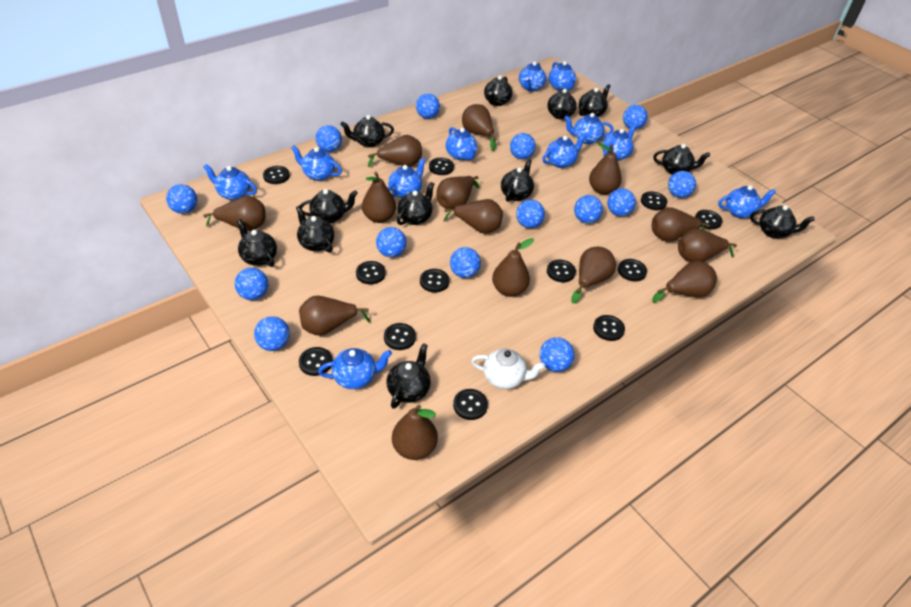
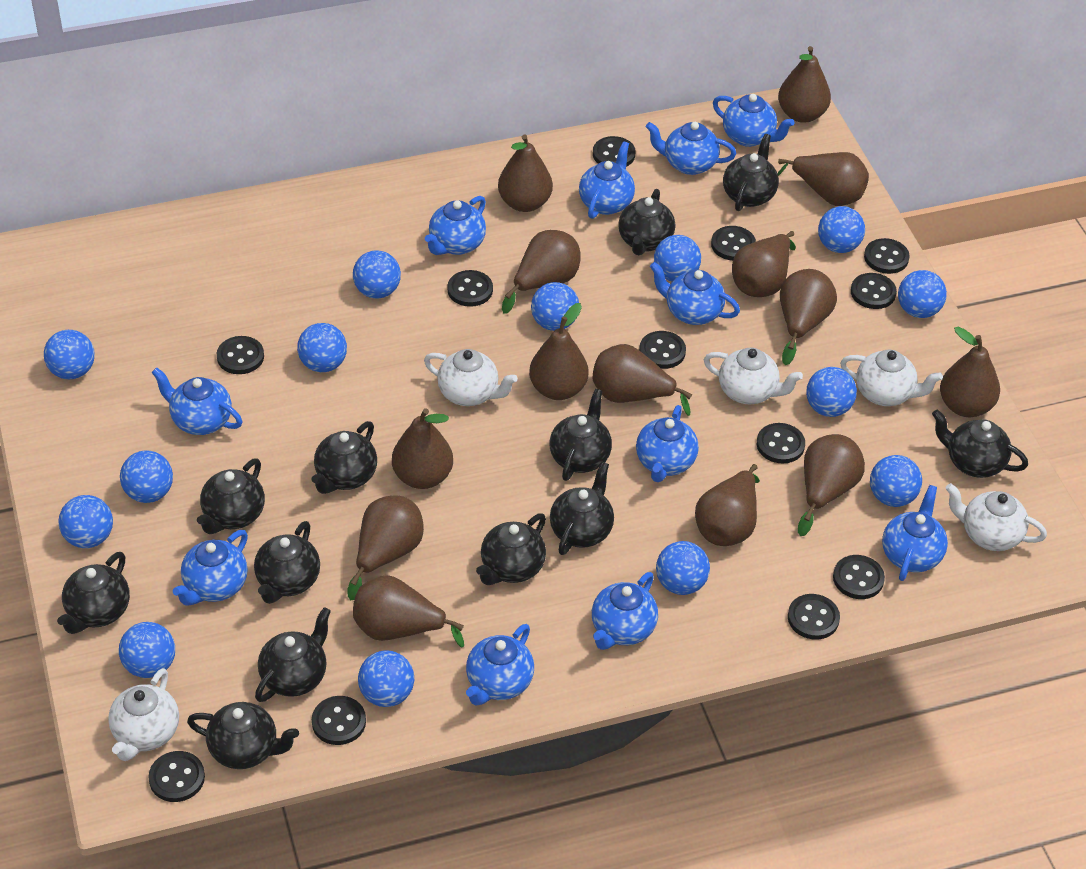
white teapot: 1 -> 5

